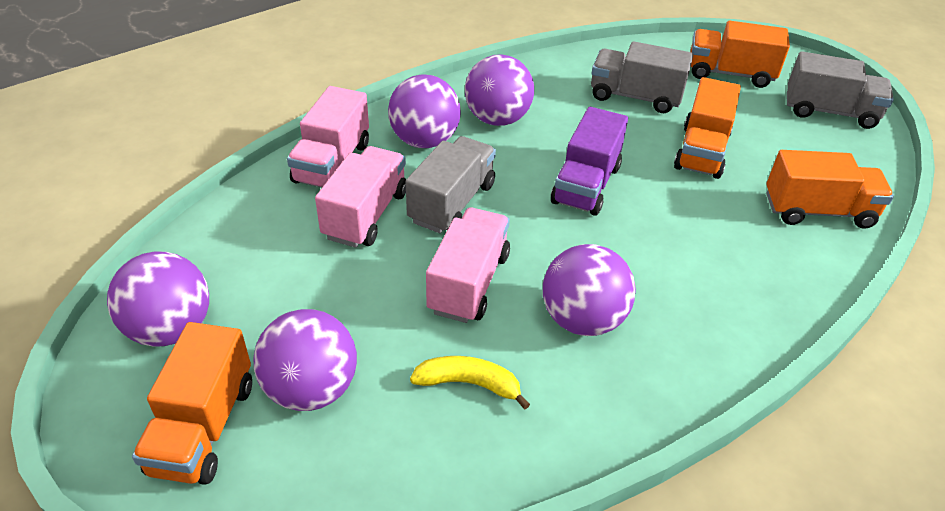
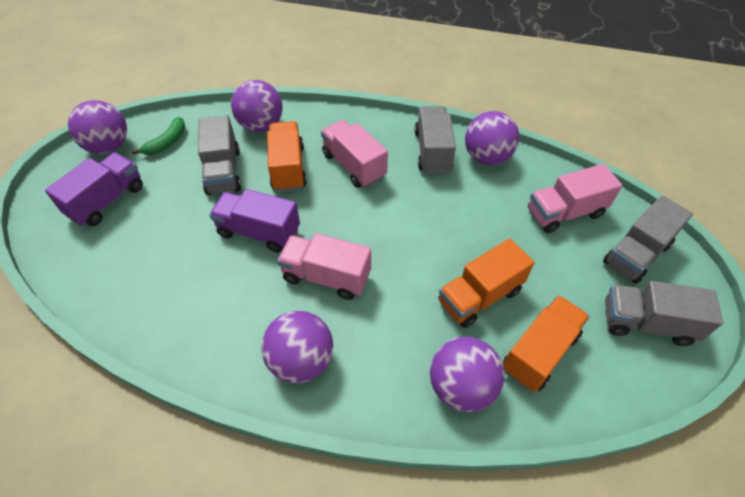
green banana: 0 -> 1
grey truck: 3 -> 4
orange truck: 4 -> 3
purple truck: 1 -> 2
yellow banana: 1 -> 0

